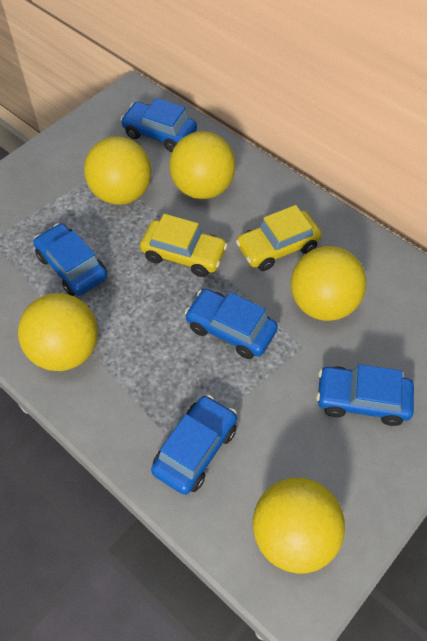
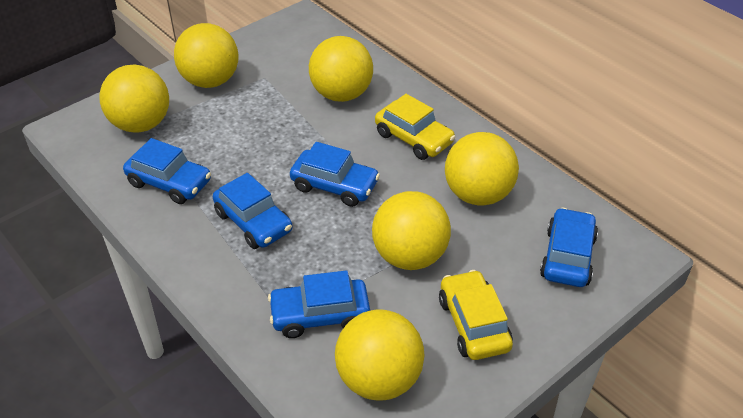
yellow ball: 5 -> 6

